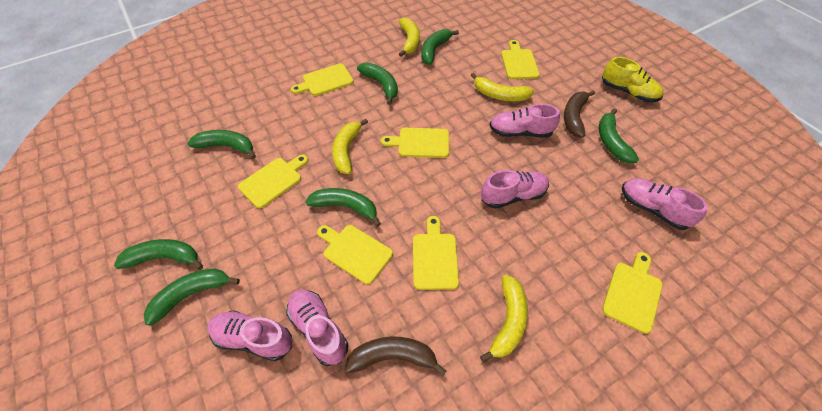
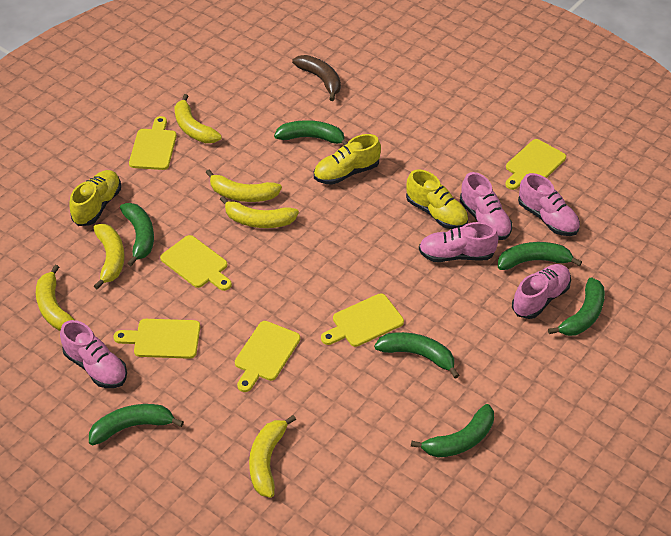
brown banana: 2 -> 1
yellow banana: 4 -> 6
yellow cutting board: 7 -> 6
yellow shoe: 1 -> 3

